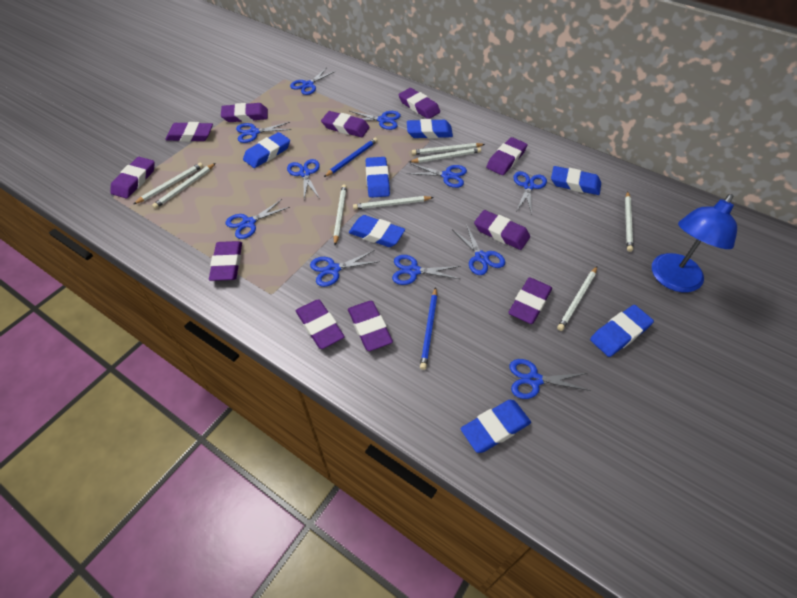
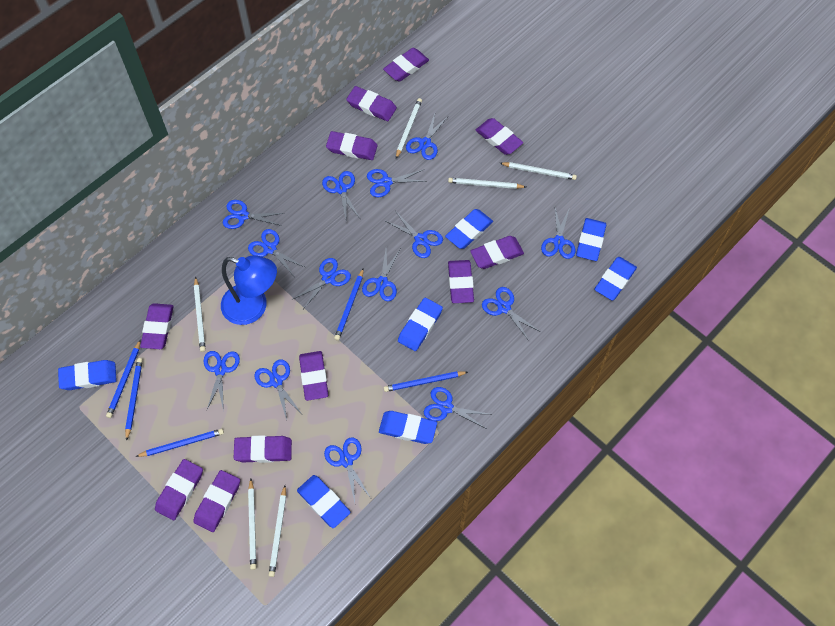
blue pencil: 2 -> 5
blue scissors: 11 -> 14
white pencil: 8 -> 6

